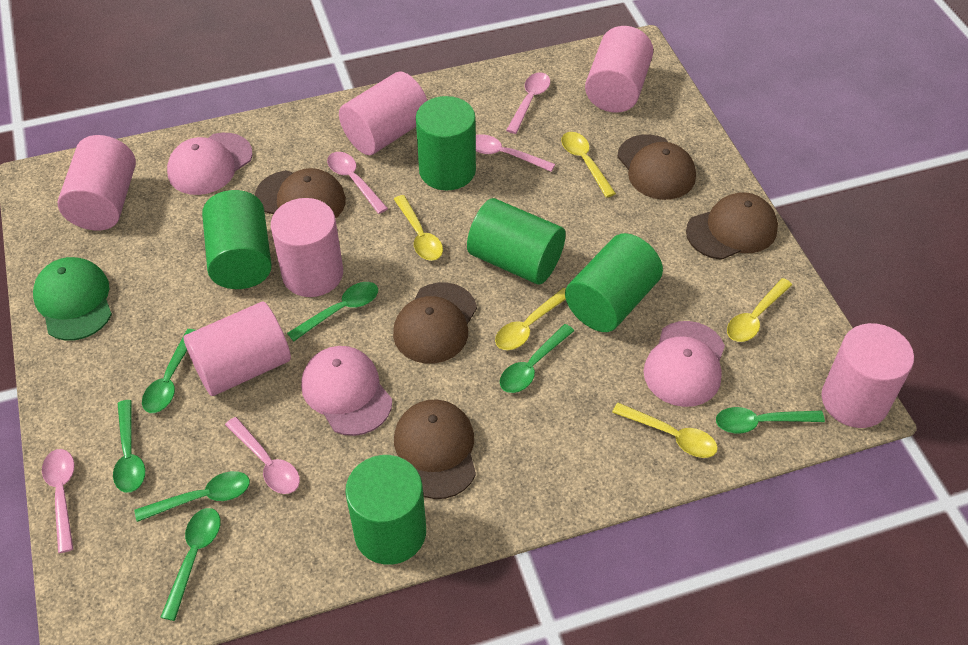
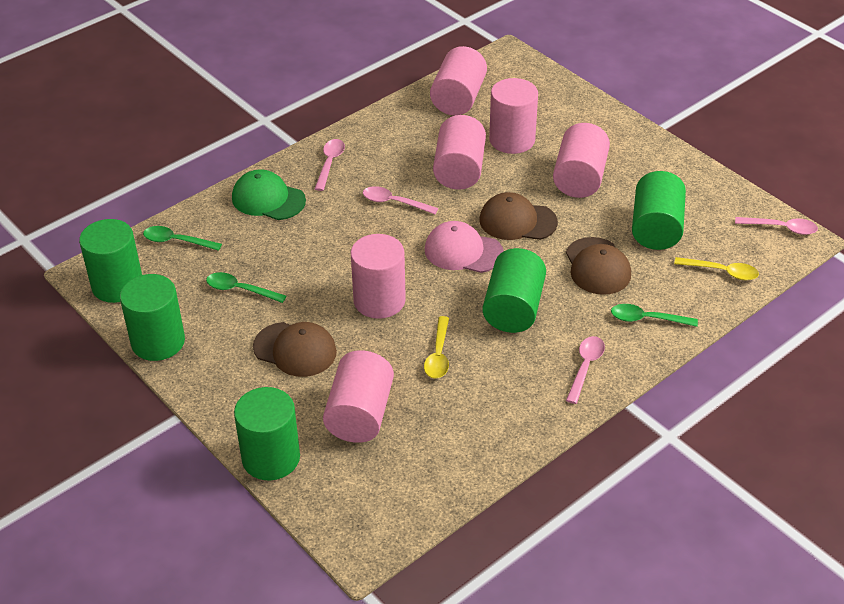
brown cap: 5 -> 3
green spoon: 7 -> 3
pink cap: 3 -> 1
pink spoon: 5 -> 4
yellow spoon: 5 -> 2

